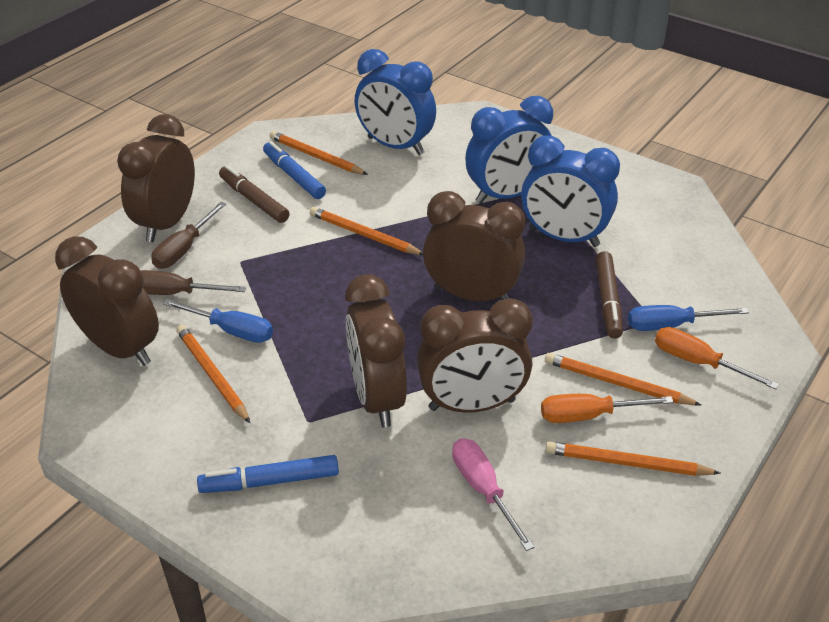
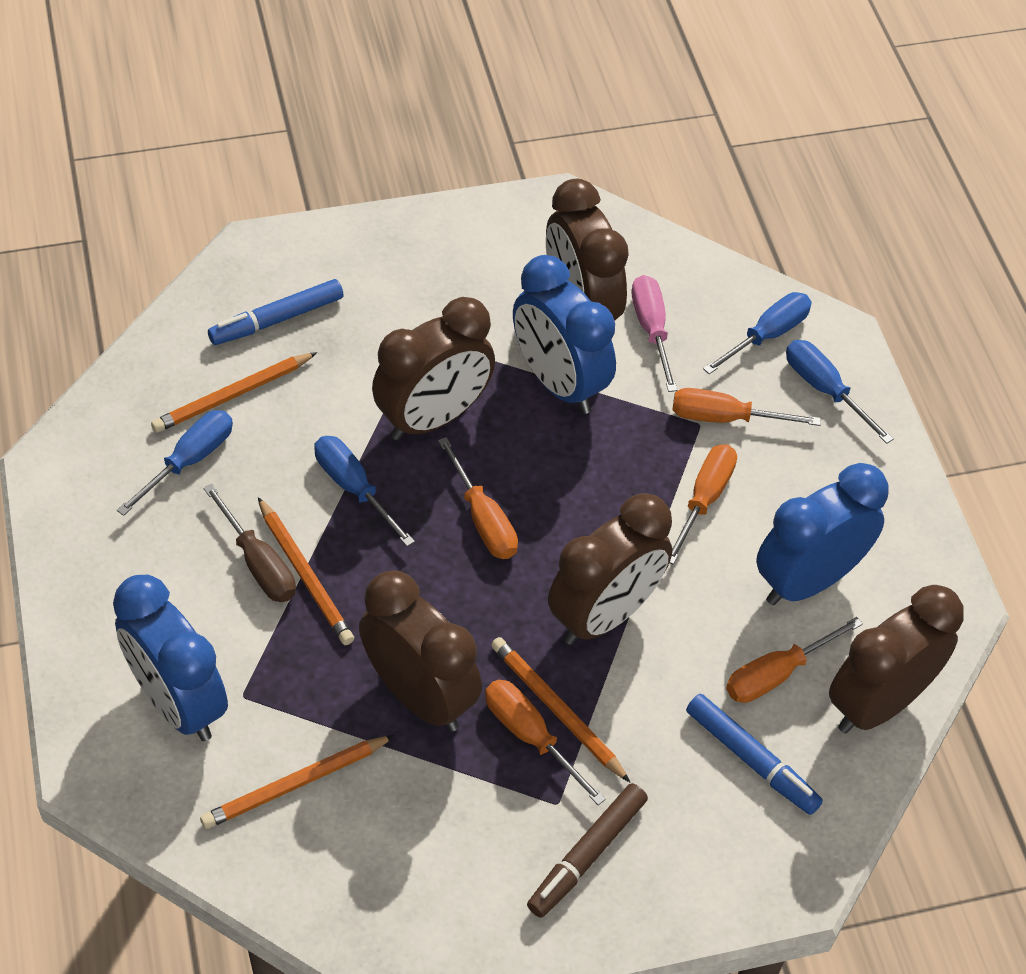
blue screwdriver: 2 -> 4
brown marker: 2 -> 1
brown screwdriver: 2 -> 1
orange pencil: 5 -> 4
orange screwdriver: 2 -> 5

